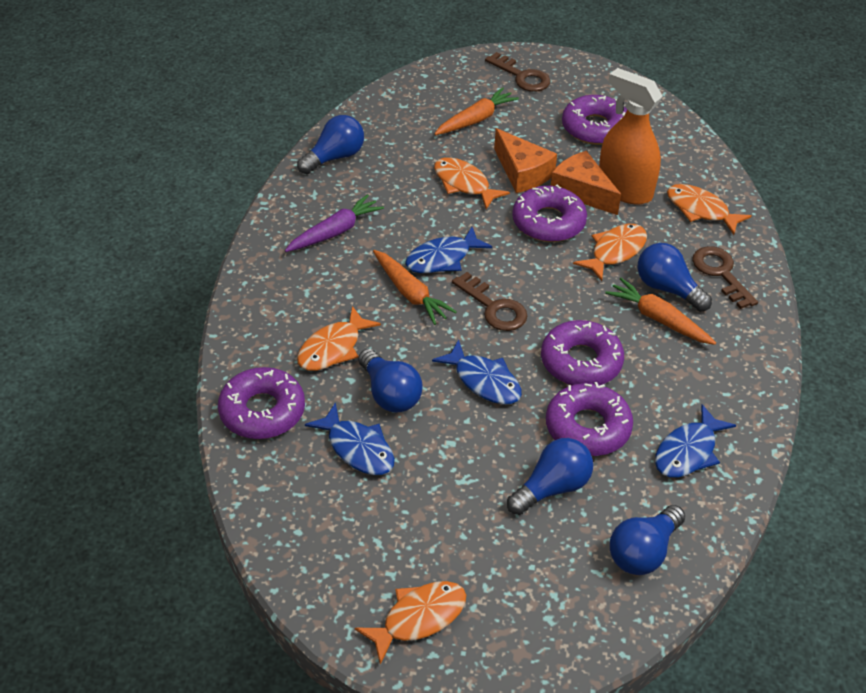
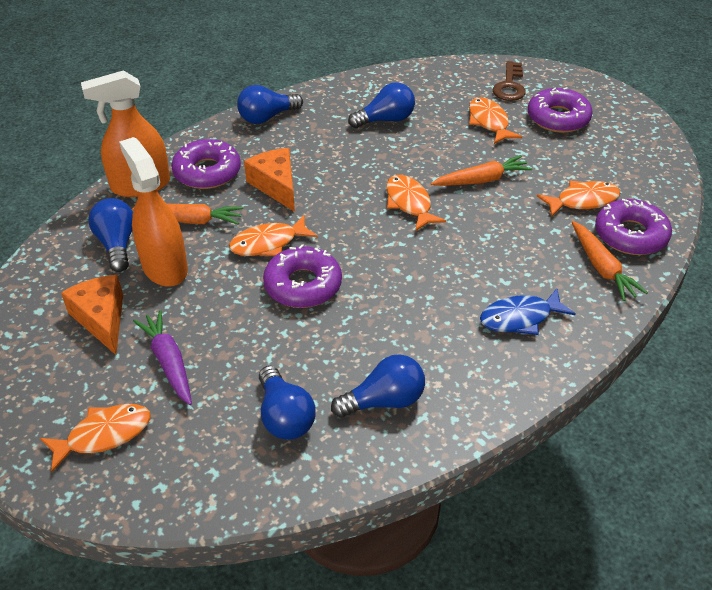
blue fish: 4 -> 1
brown key: 3 -> 1
orange spray bottle: 1 -> 2
purple donut: 5 -> 4

